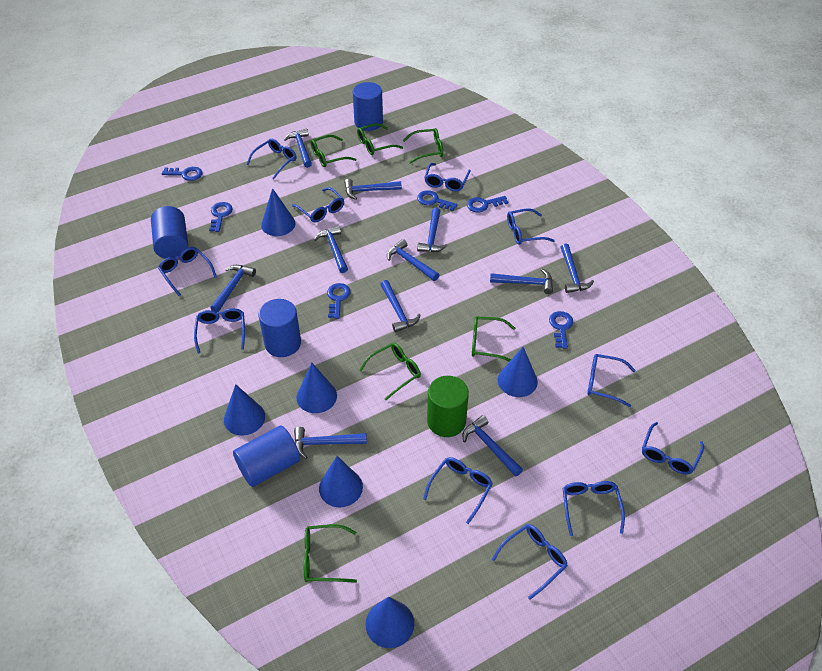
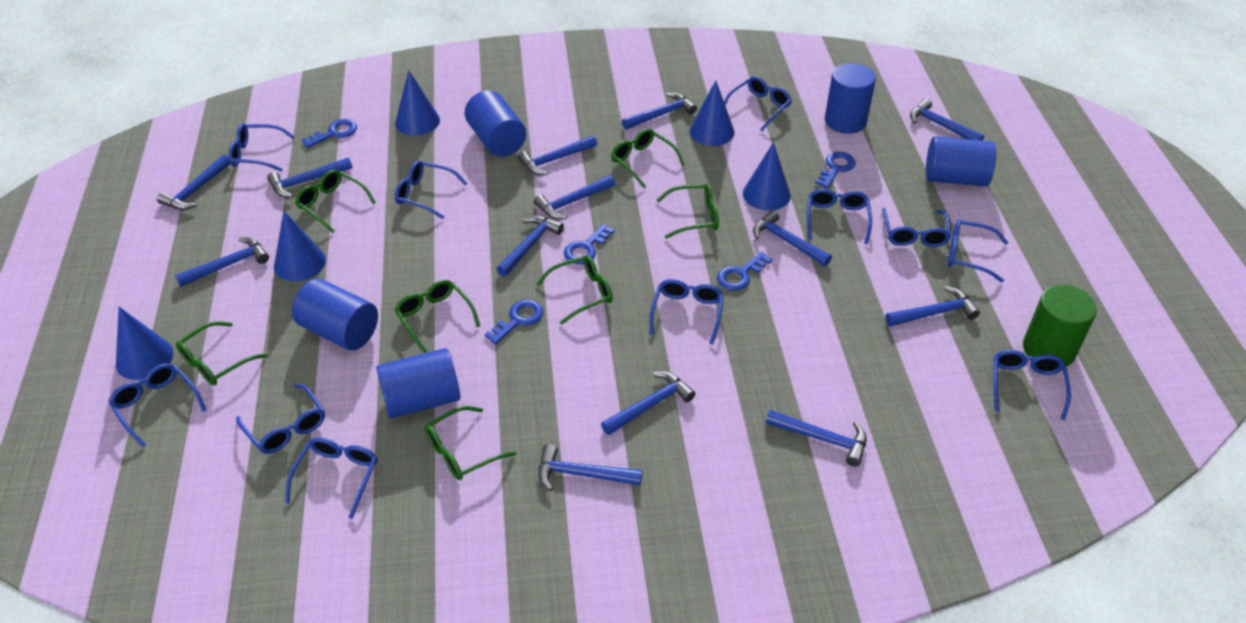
blue cone: 6 -> 5
blue cylinder: 4 -> 5
blue hammer: 11 -> 13
blue key: 6 -> 5
green glasses: 6 -> 7

